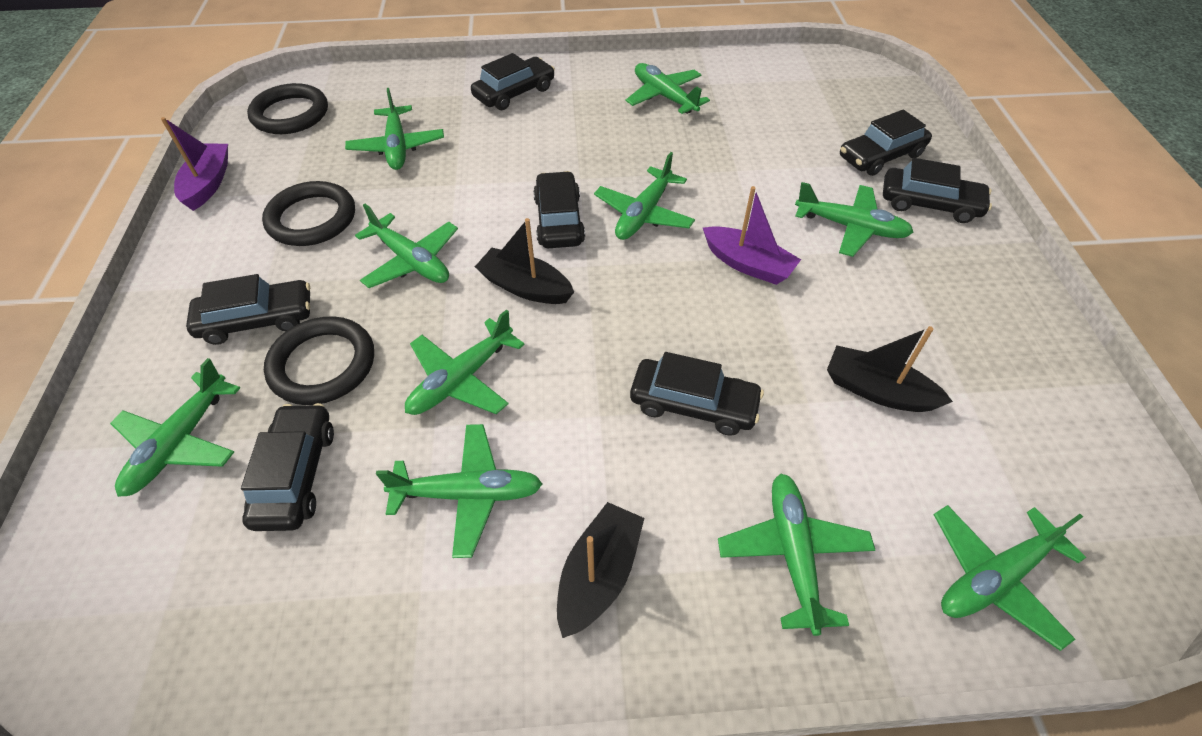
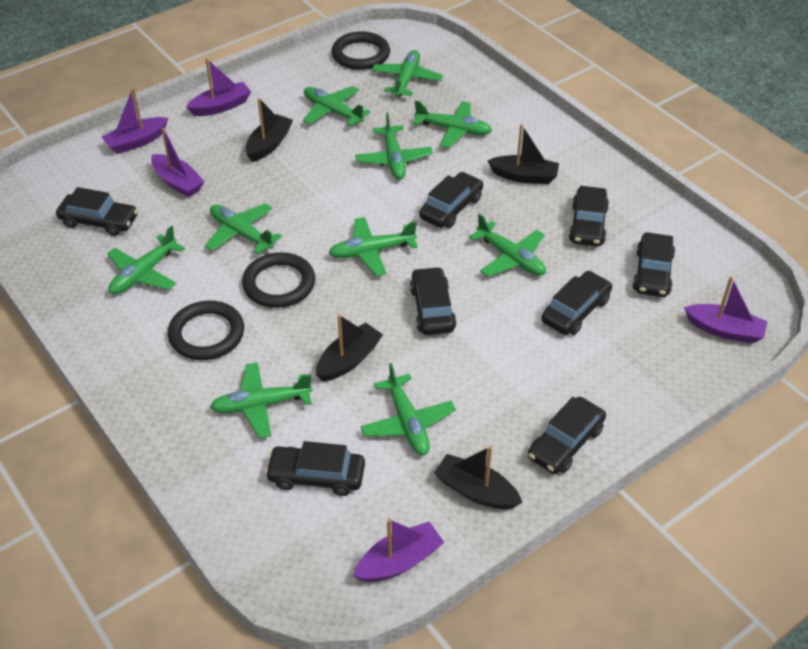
black boat: 3 -> 4
black car: 7 -> 8
purple boat: 2 -> 5

